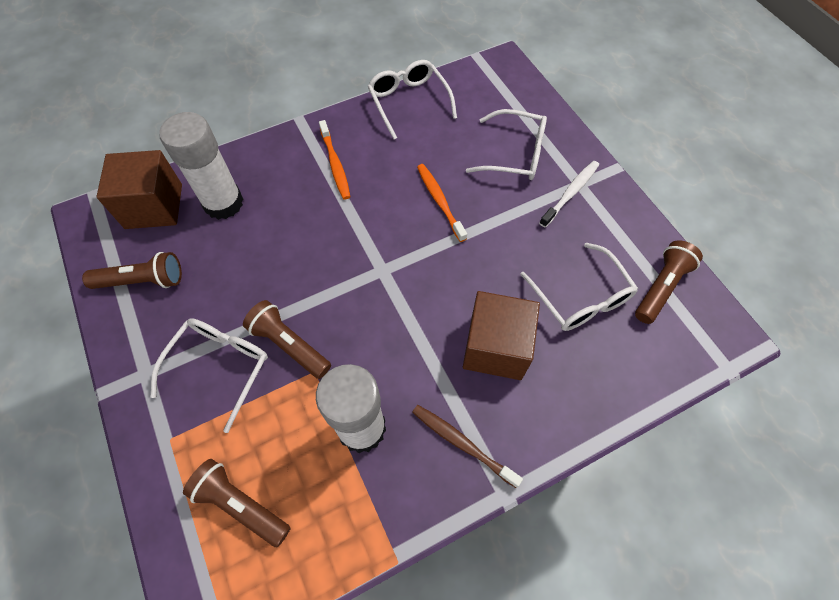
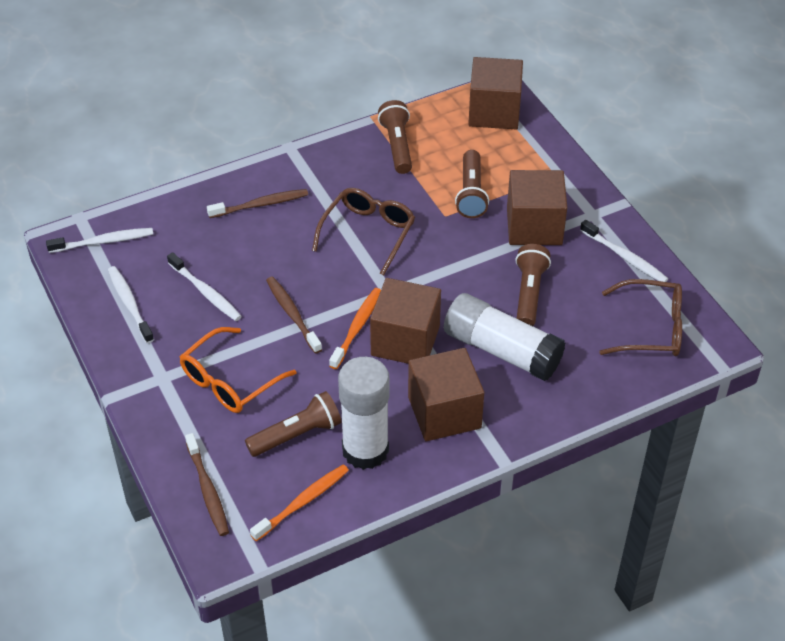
brown cube: 2 -> 4
brown glasses: 0 -> 2
brown toothbrush: 1 -> 3
orange glasses: 0 -> 1
white glasses: 4 -> 0
white toothbrush: 1 -> 4

